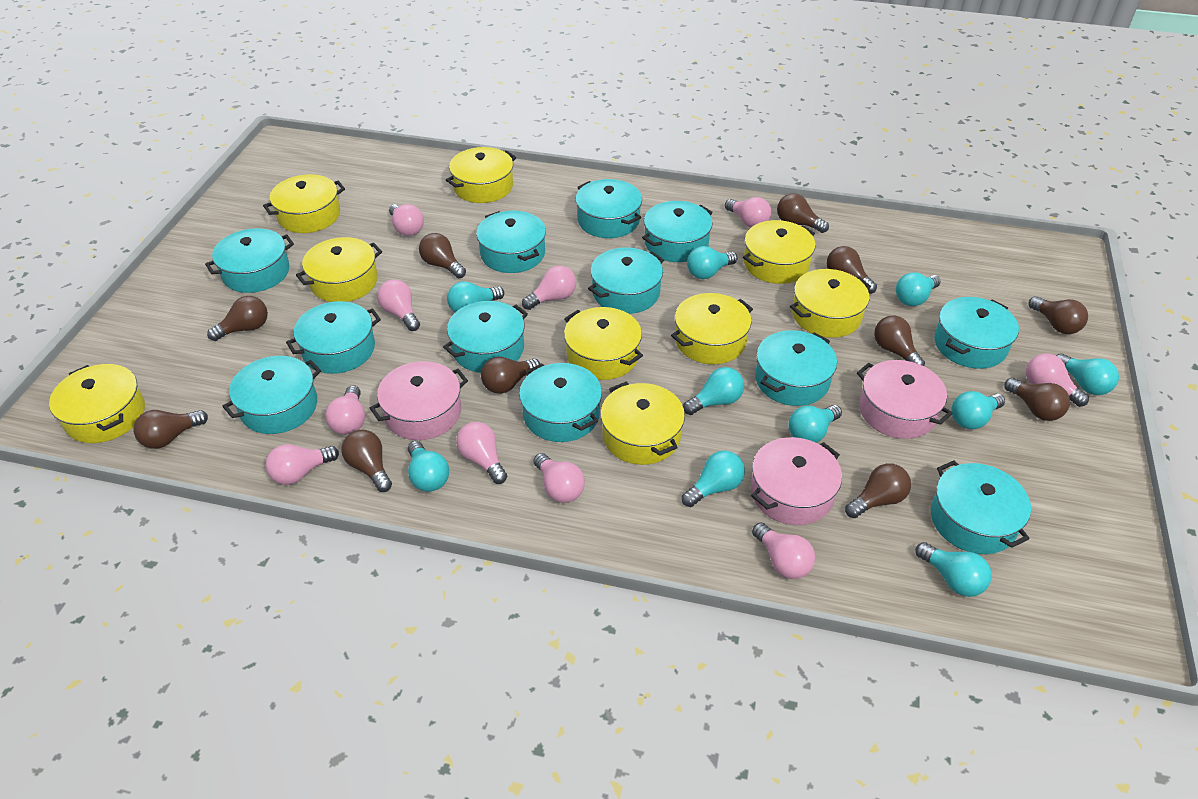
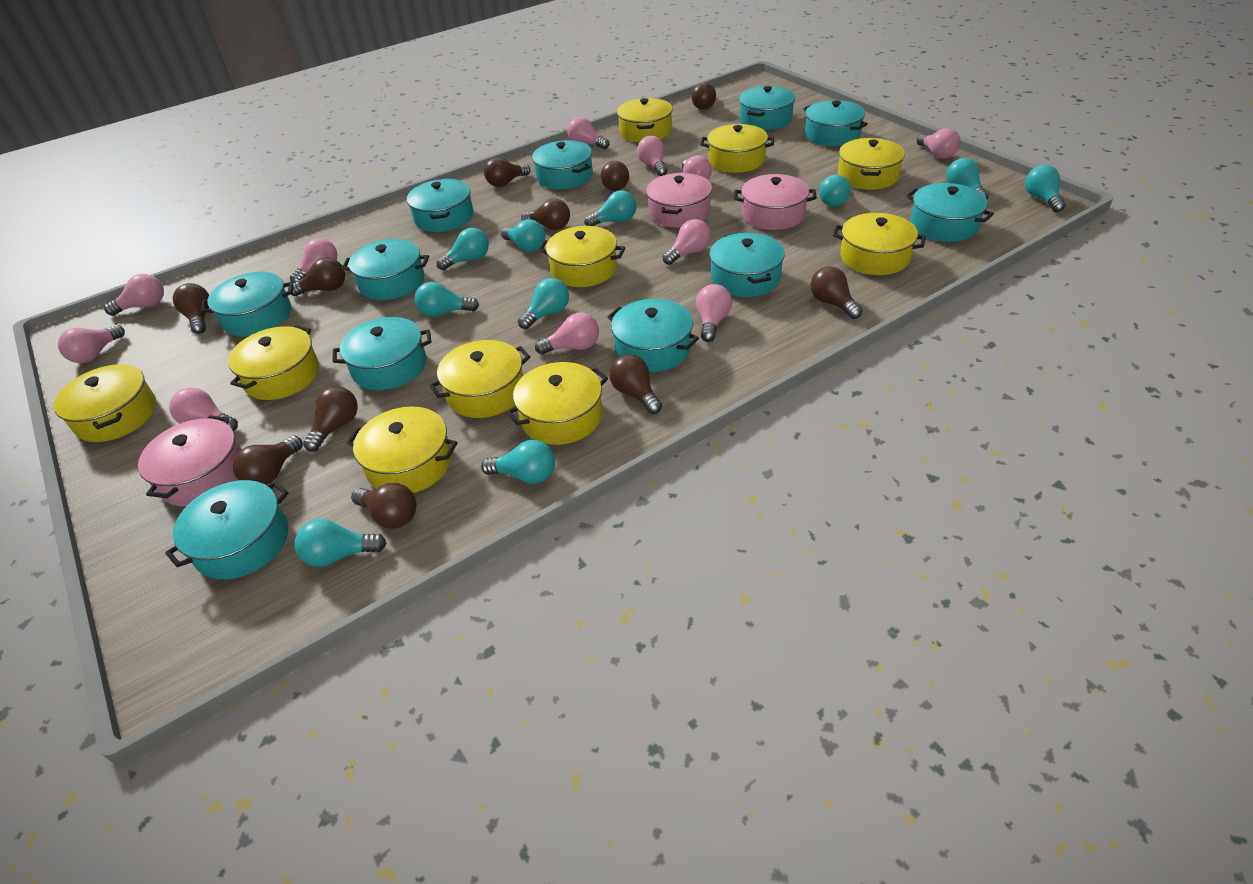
pink light bulb: 10 -> 11
turquoise pot: 12 -> 11
yellow pot: 9 -> 10

